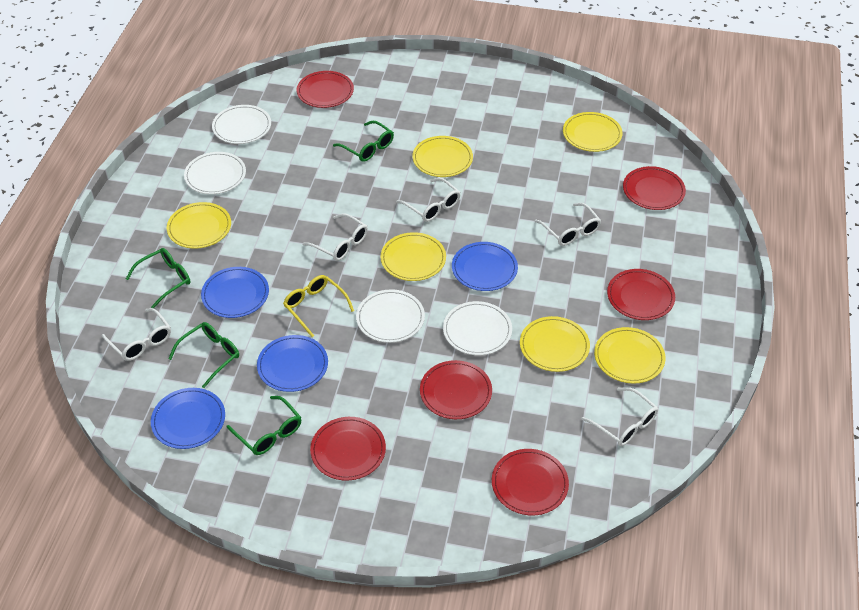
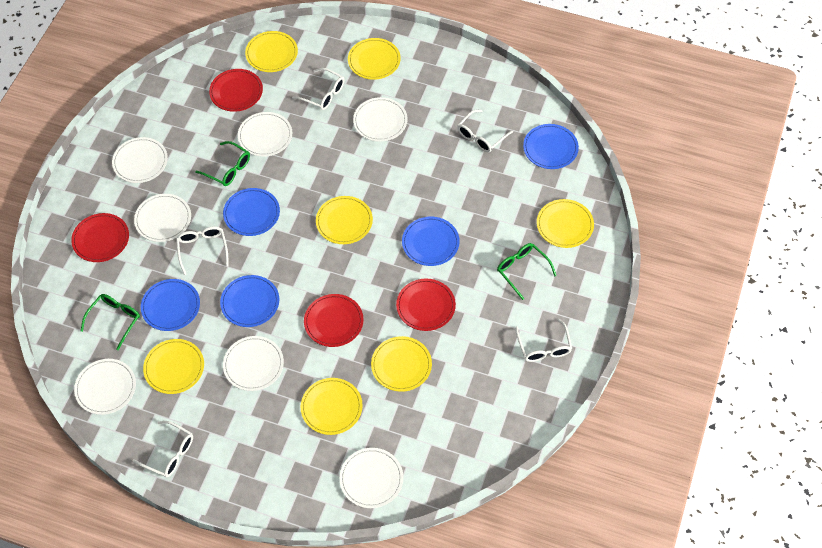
blue plate: 4 -> 5
green glasses: 4 -> 3
red plate: 6 -> 4
white plate: 4 -> 7
yellow glasses: 1 -> 0
yellow plate: 6 -> 7

